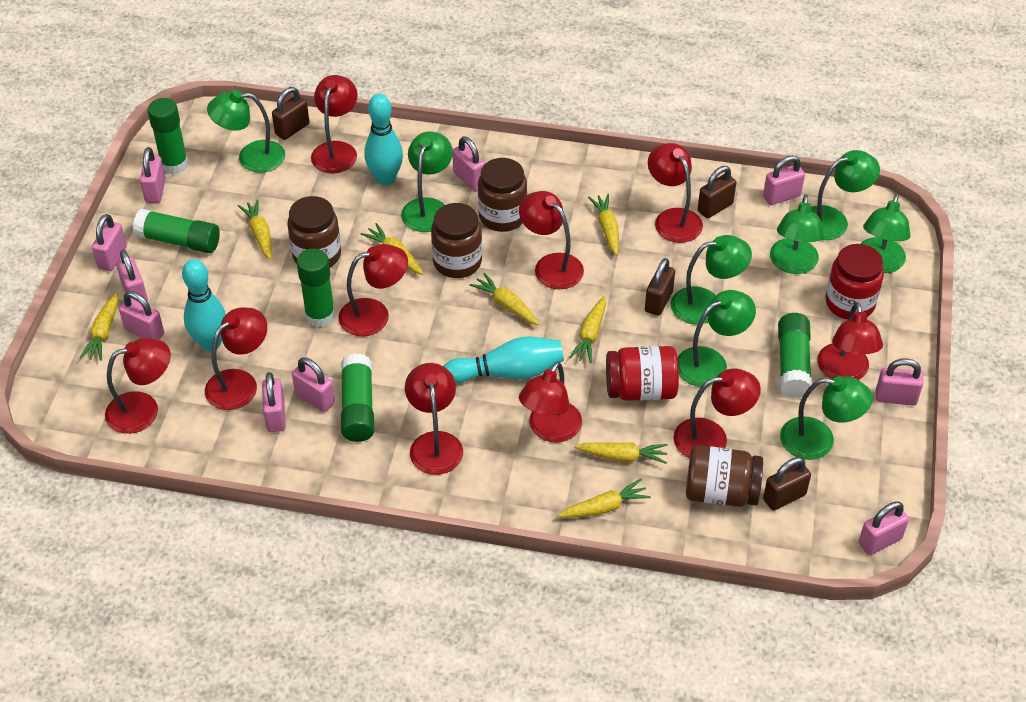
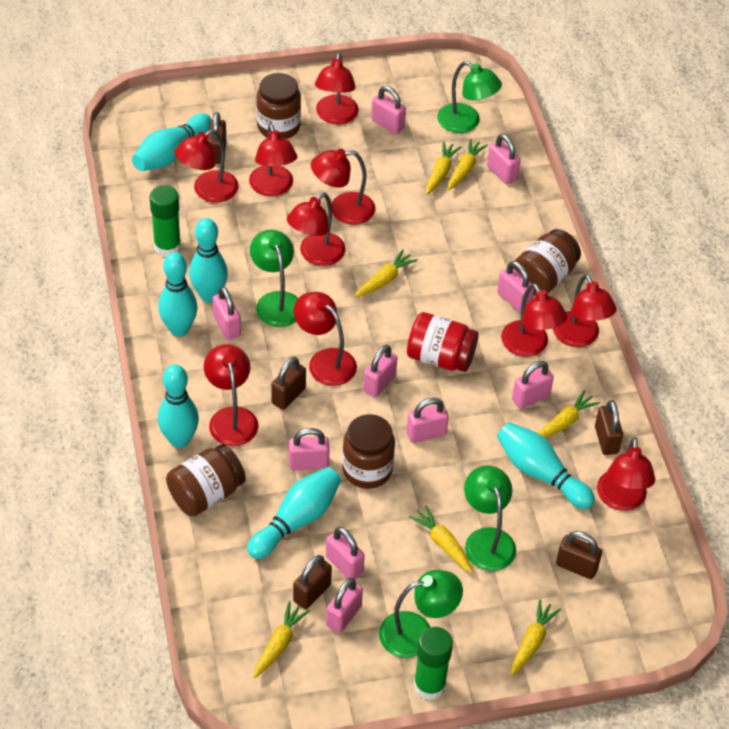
brown padlock: 4 -> 5
green glue stick: 5 -> 2
green lamp: 8 -> 4
red jar: 2 -> 1
turquoise bowling pin: 3 -> 6
yellow carrot: 8 -> 7

